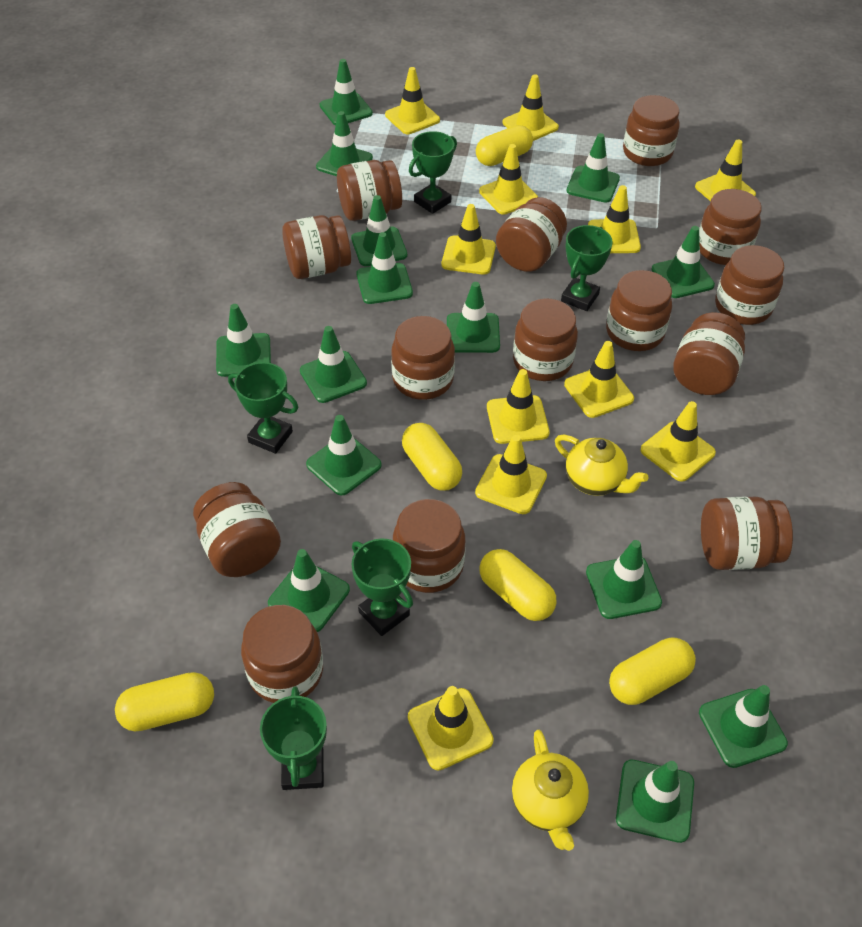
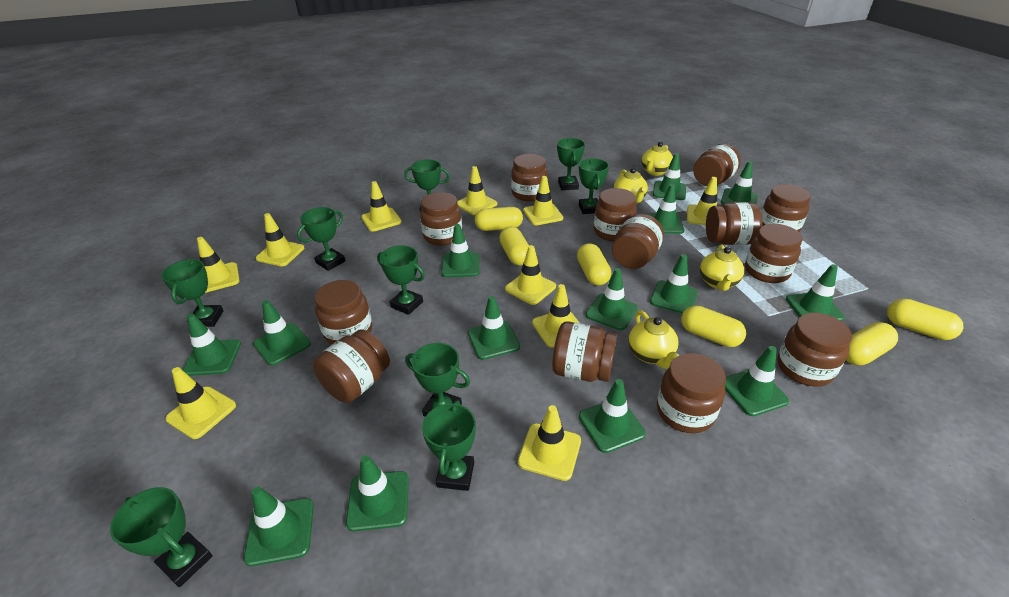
brown jar: 14 -> 13
green trophy: 5 -> 9
yellow capsule: 5 -> 6
yellow teapot: 2 -> 4
yellow traffic cone: 11 -> 10

